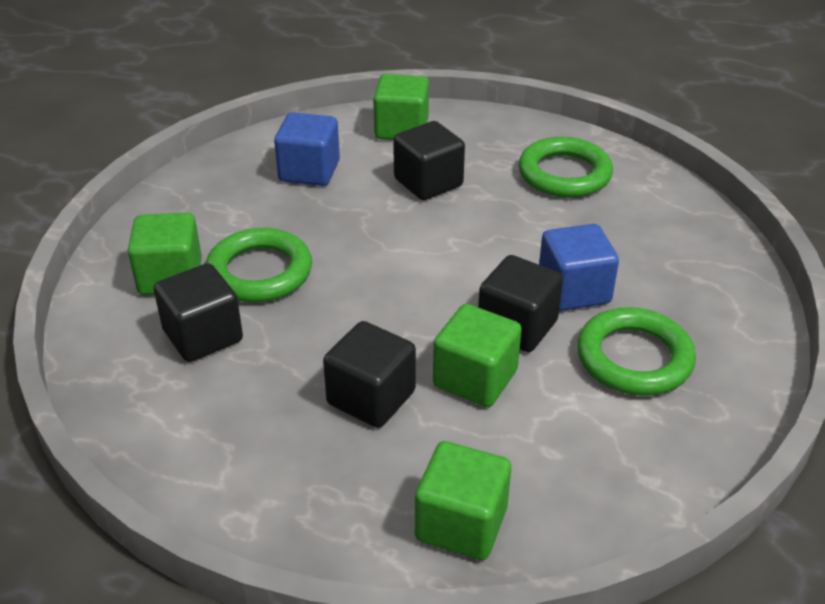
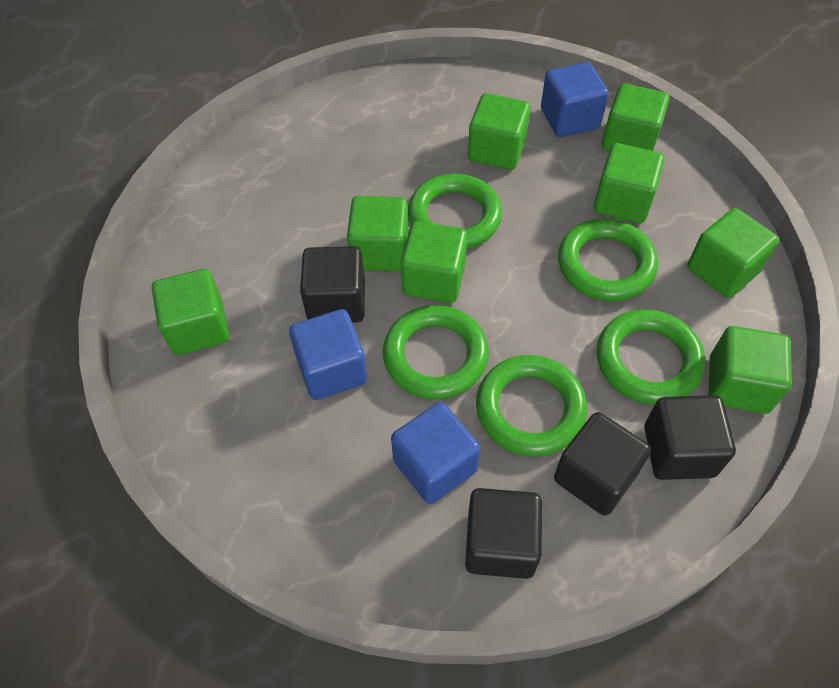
blue cube: 2 -> 3
green cube: 4 -> 8
green ring: 3 -> 5

